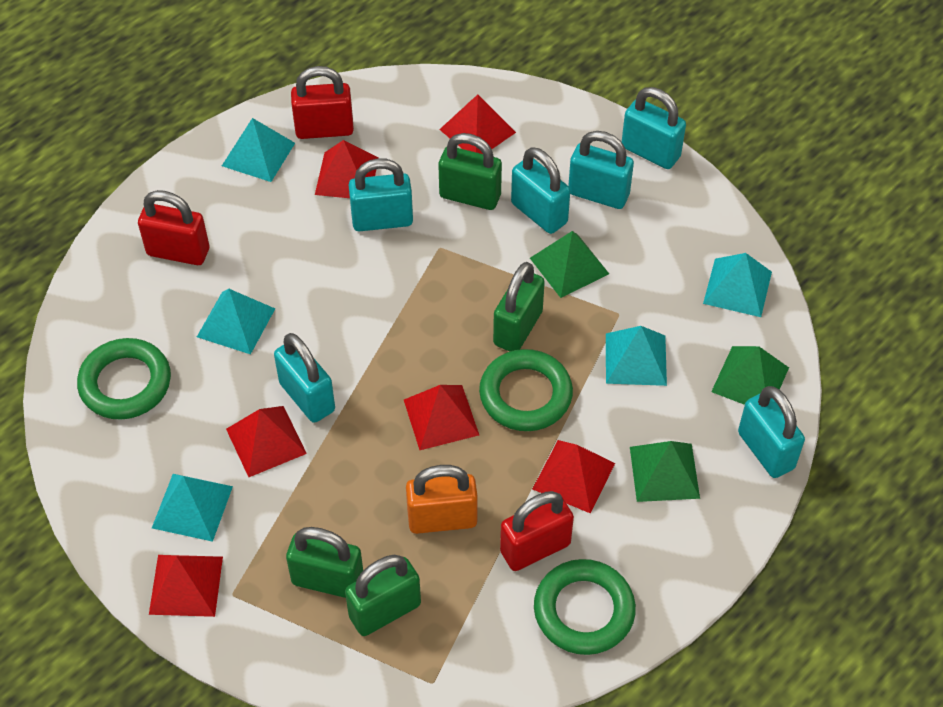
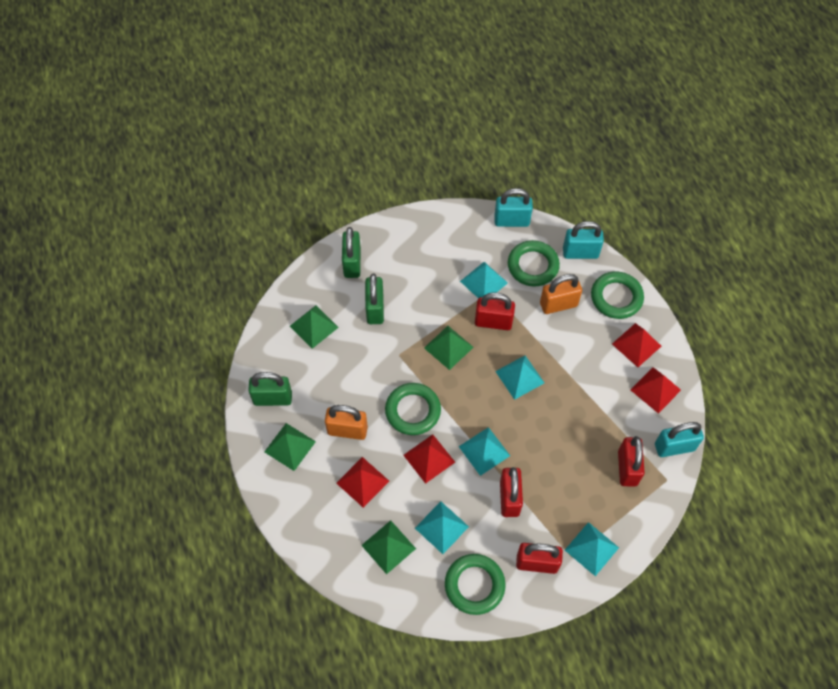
green padlock: 4 -> 3
green pyramid: 3 -> 4
green ring: 3 -> 4
orange padlock: 1 -> 2
red padlock: 3 -> 4
red pyramid: 6 -> 4
turquoise padlock: 6 -> 3

